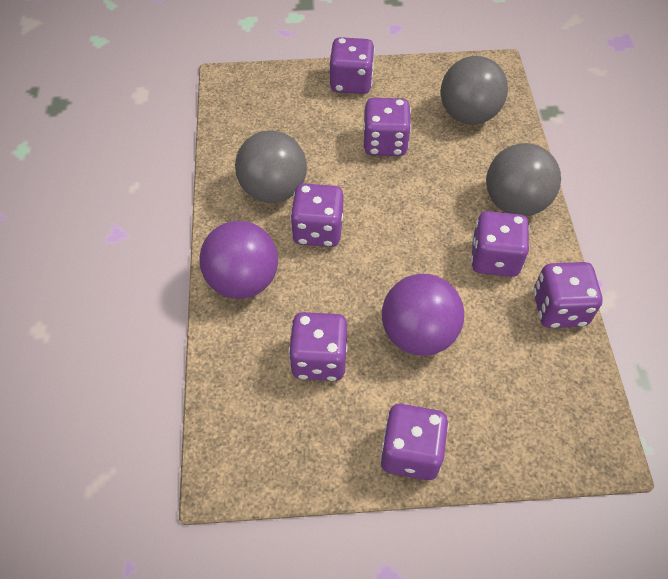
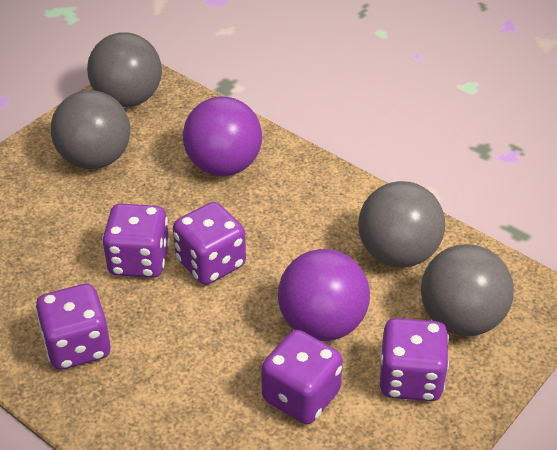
grey ball: 3 -> 4
purple dice: 7 -> 5

